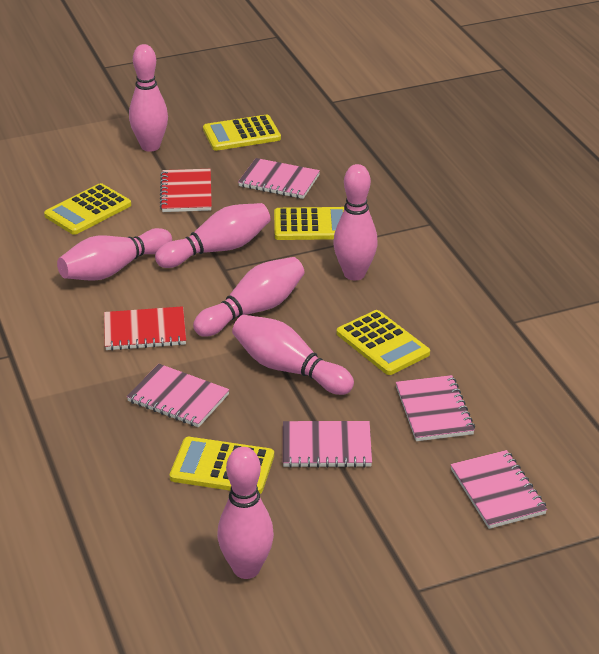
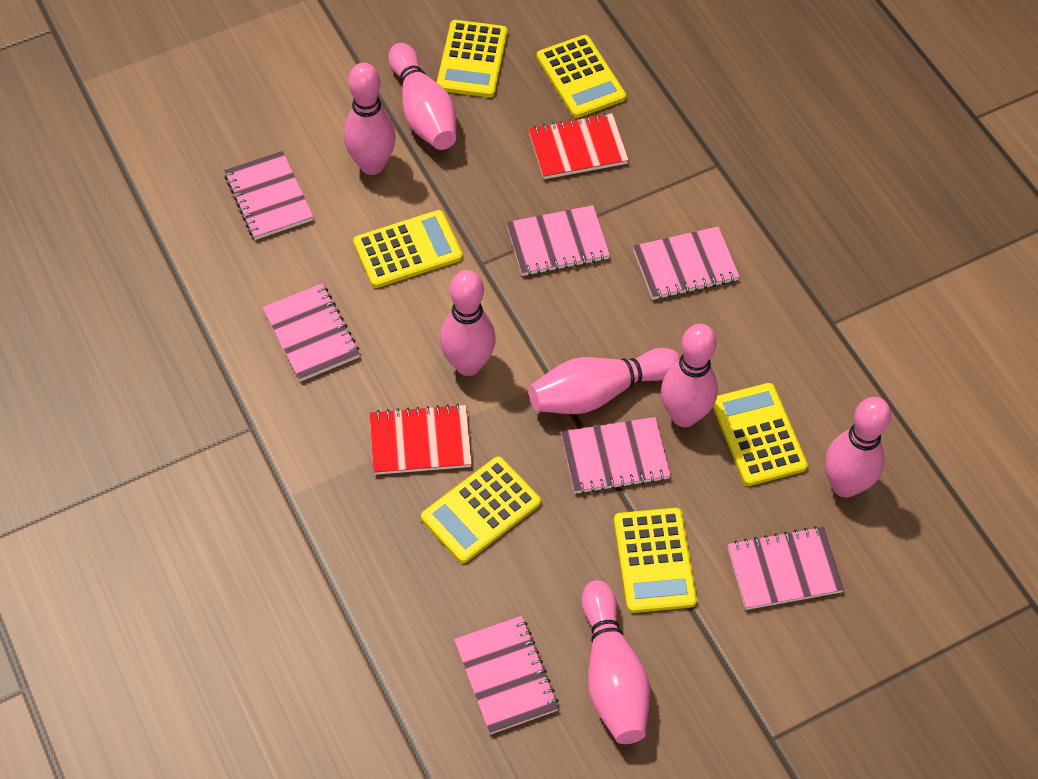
pink notebook: 5 -> 7
yellow calculator: 5 -> 6

